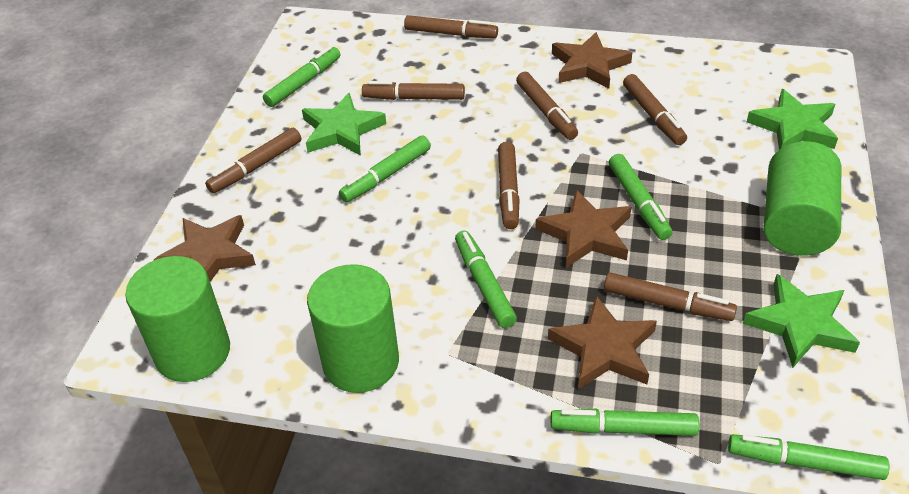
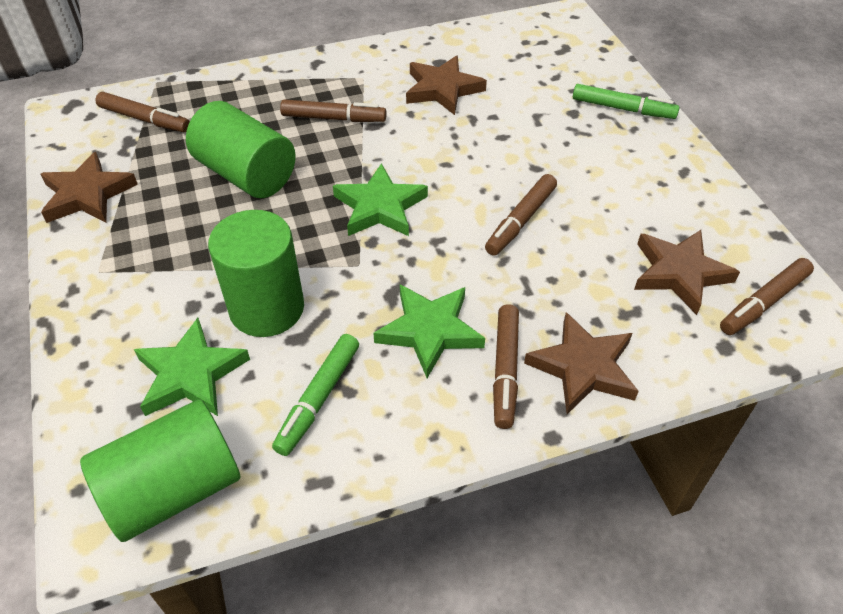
brown marker: 7 -> 5
green marker: 6 -> 2

